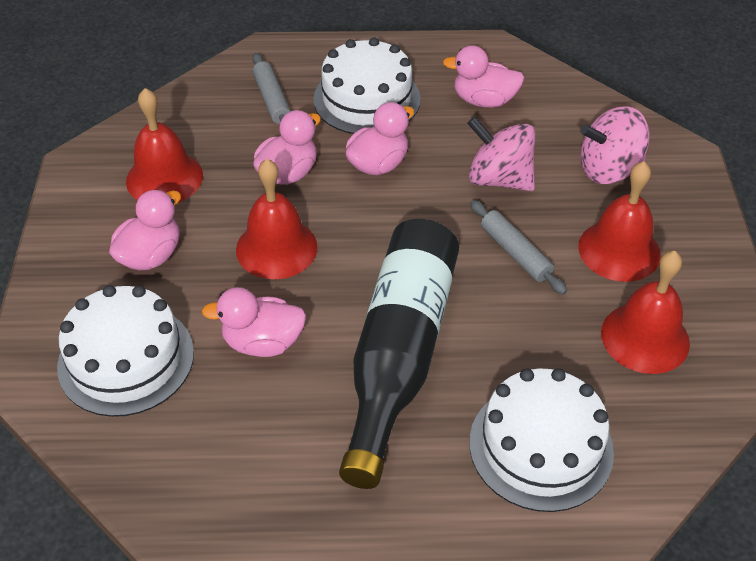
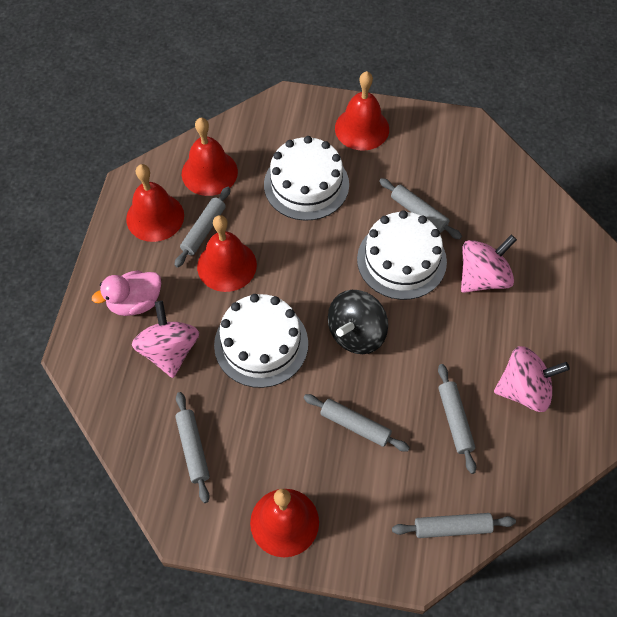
black bottle: 1 -> 0
black spinning top: 0 -> 1
grey rolling pin: 2 -> 6
pink duck: 5 -> 1
pink spinning top: 2 -> 3
red bell: 4 -> 5

